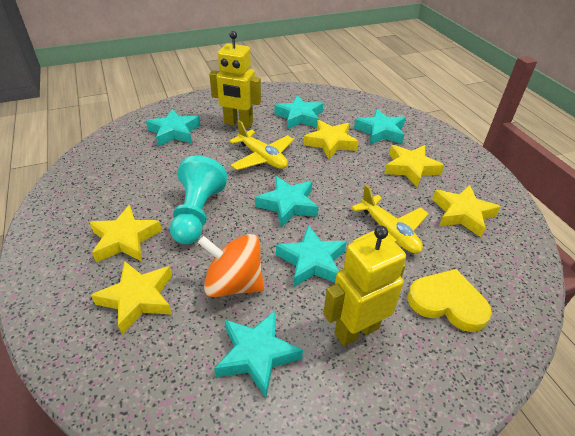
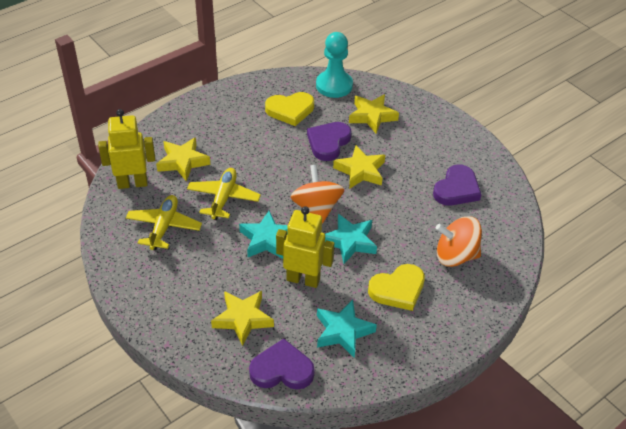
orange spinning top: 1 -> 2
purple heart: 0 -> 3
turquoise star: 6 -> 3
yellow heart: 1 -> 2
yellow star: 5 -> 4

